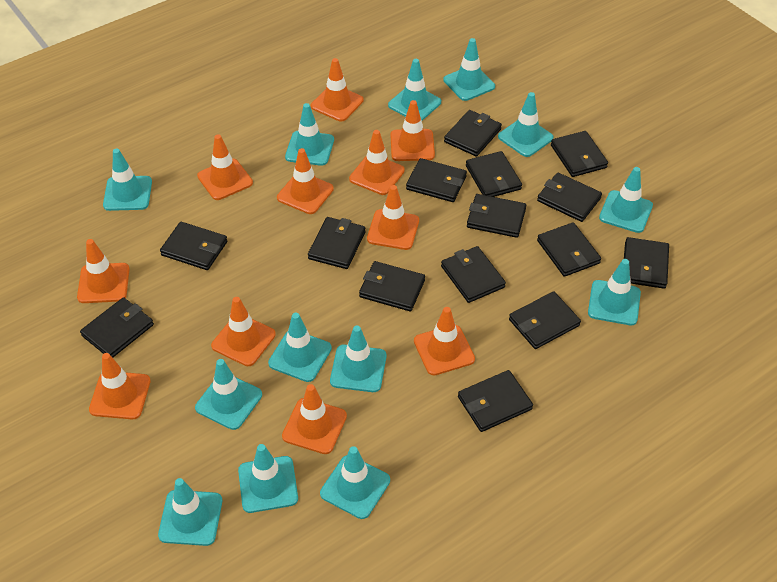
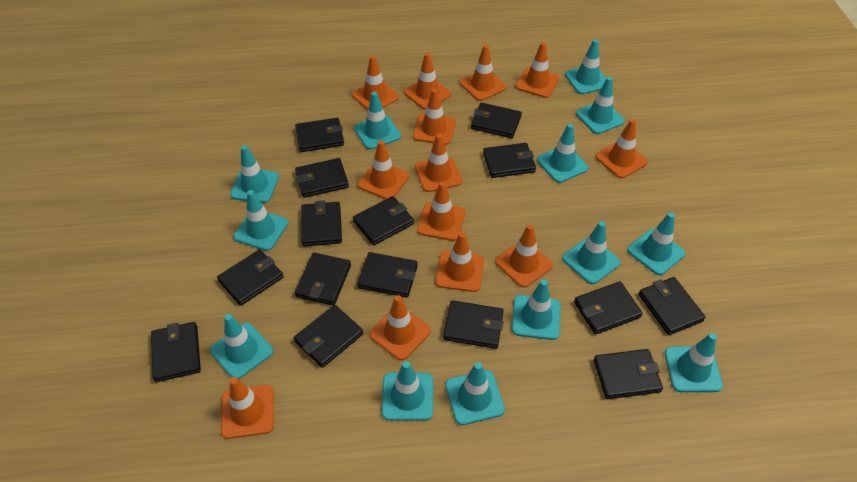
orange traffic cone: 11 -> 13

